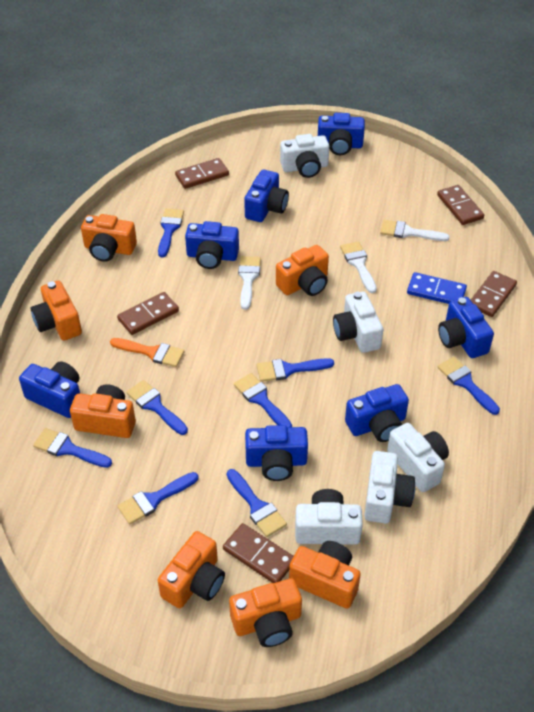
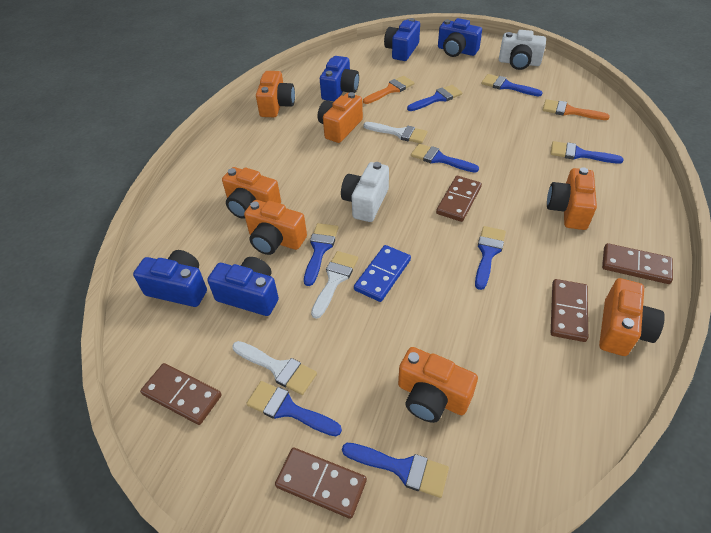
blue camera: 7 -> 5
orange brush: 1 -> 2
white camera: 5 -> 2

